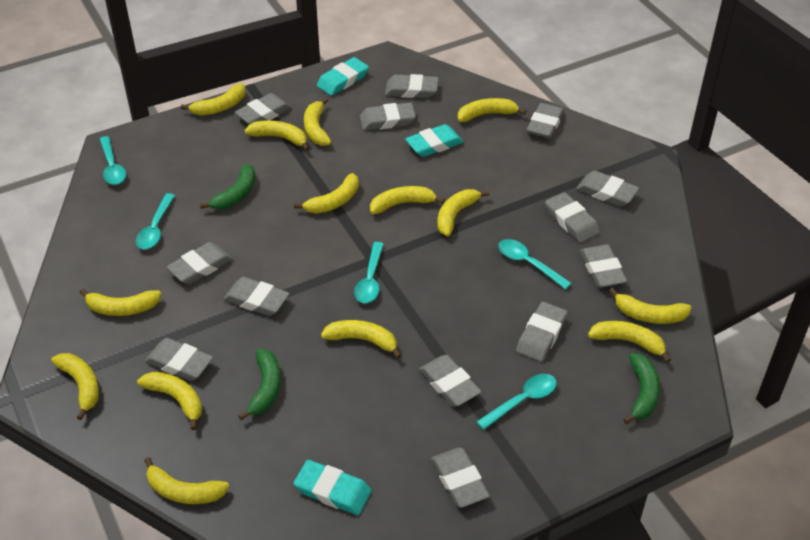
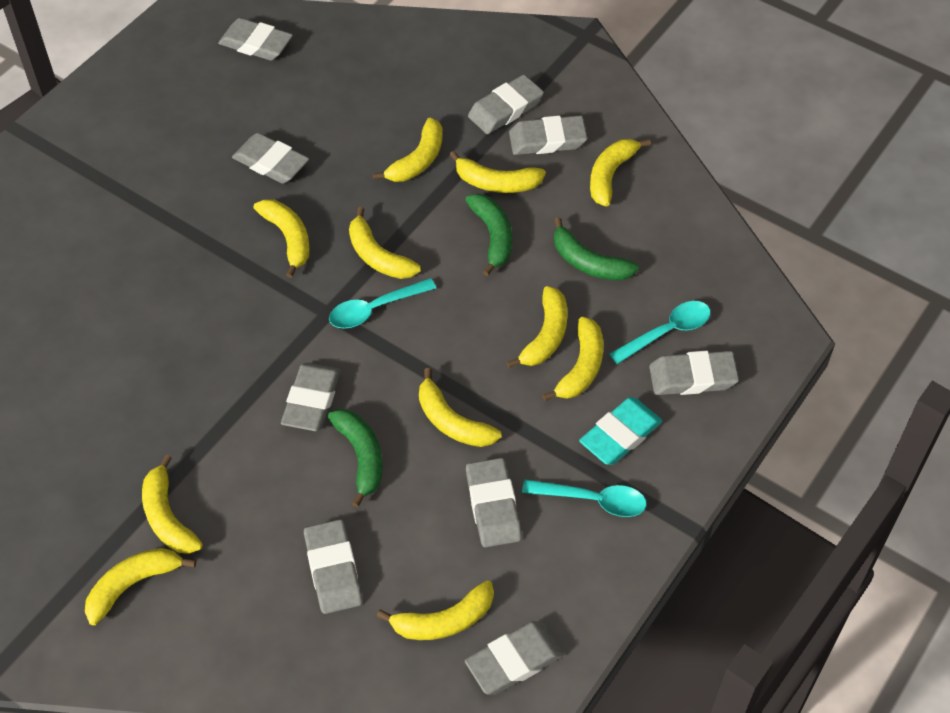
grey eraser: 13 -> 9
turquoise eraser: 3 -> 1
turquoise spoon: 5 -> 3
yellow banana: 14 -> 11

